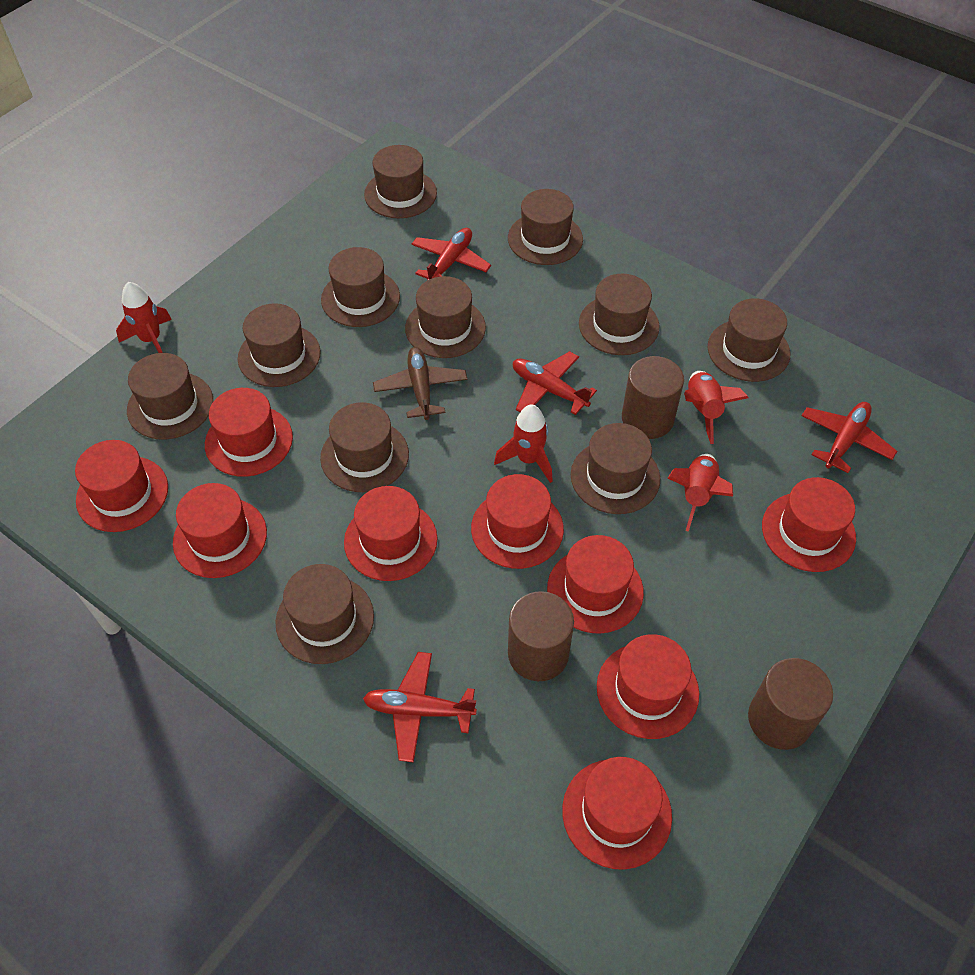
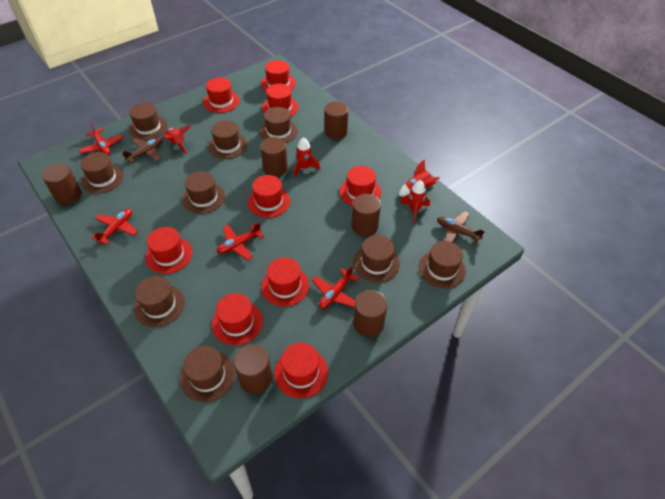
brown cylinder: 3 -> 6
brown hat: 11 -> 9
brown plane: 1 -> 2

